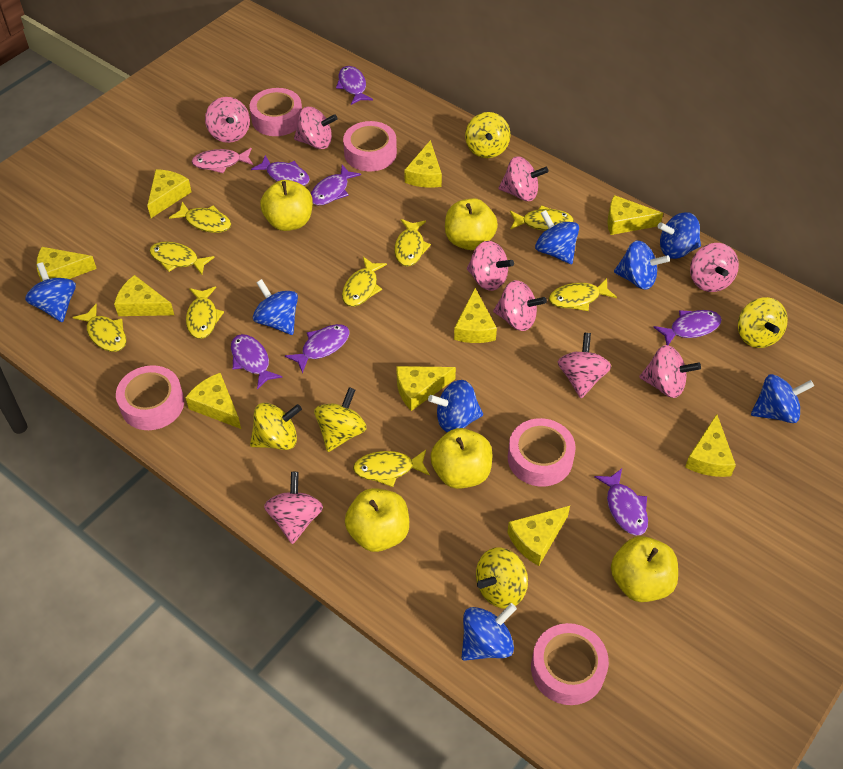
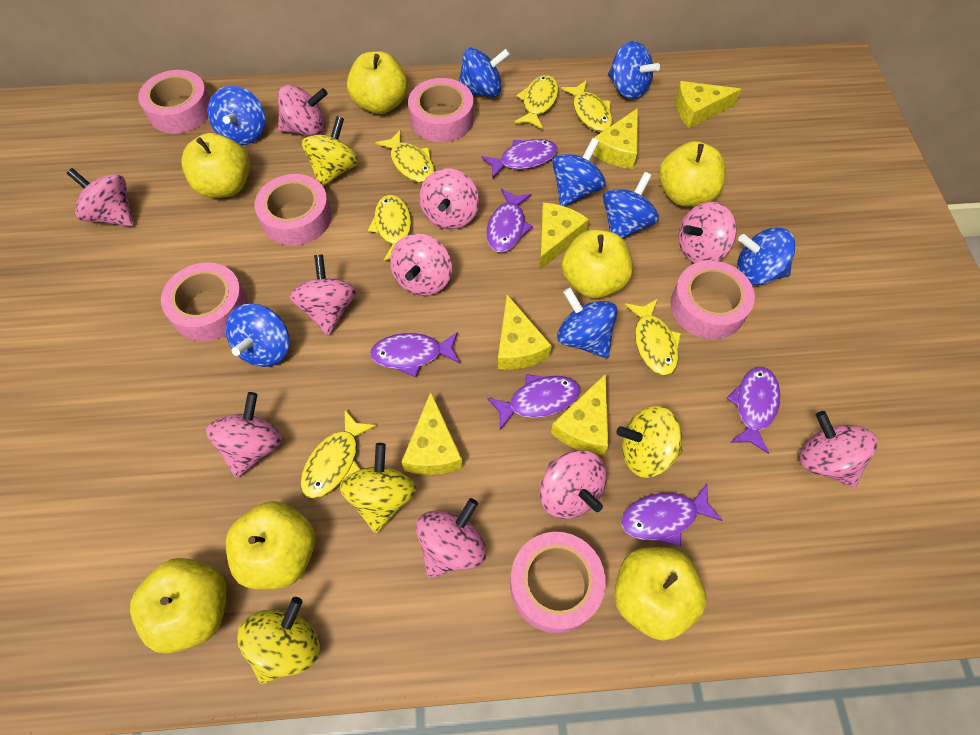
pink fish: 1 -> 0
pink spinning top: 9 -> 10
pink tape: 5 -> 6
purple fish: 7 -> 6
yellow apple: 5 -> 7
yellow cheese: 10 -> 6
yellow fish: 9 -> 6
yellow spinning top: 5 -> 4

